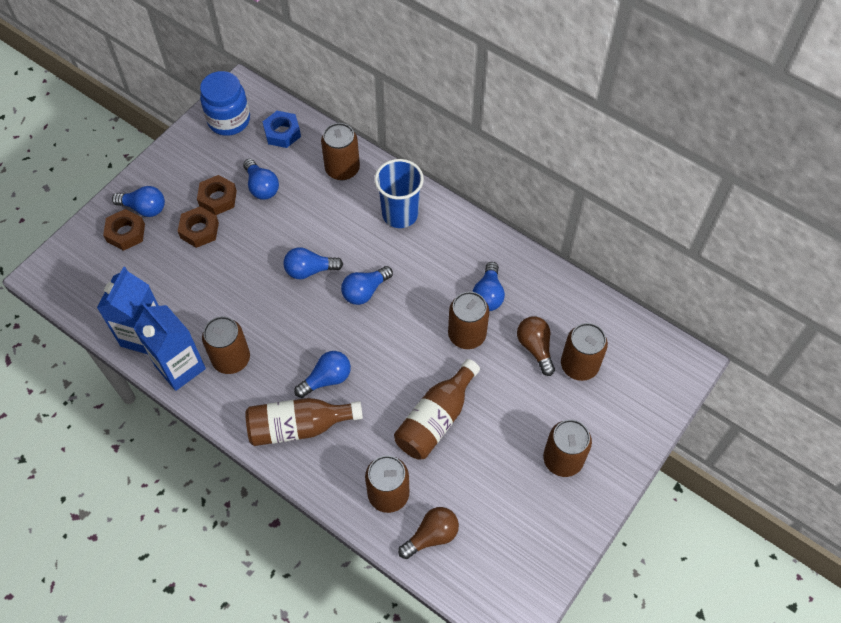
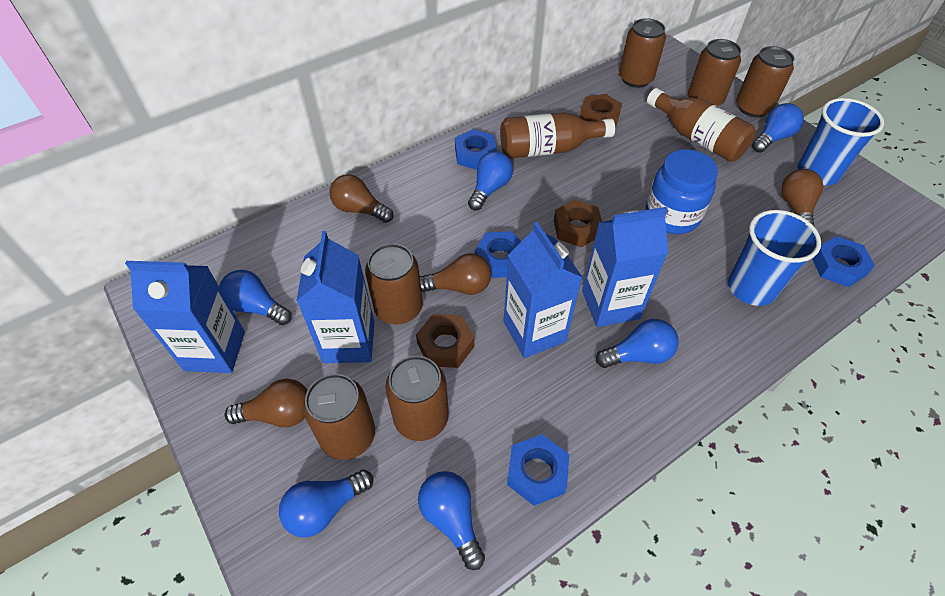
blue carton: 2 -> 4
blue cup: 1 -> 2
blue nut: 1 -> 4
brown light bulb: 2 -> 4

